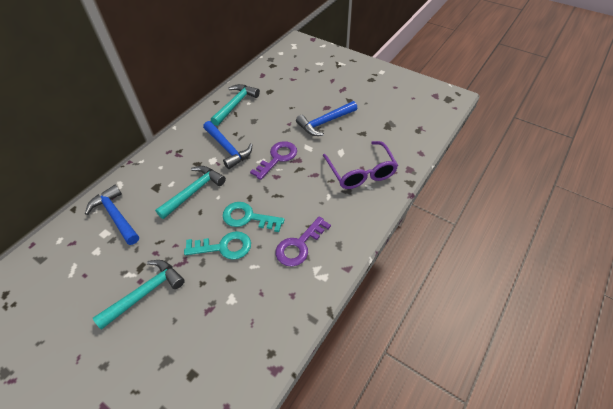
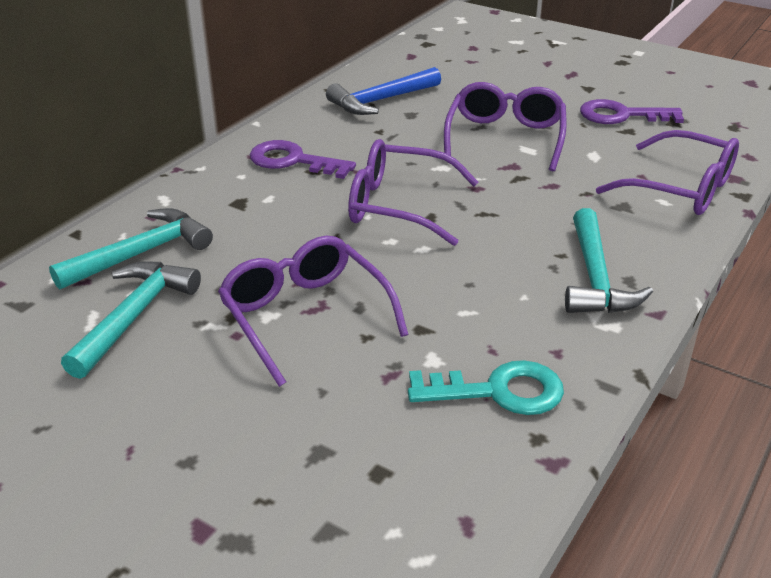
blue hammer: 3 -> 1
purple glasses: 1 -> 4
turquoise key: 2 -> 1

